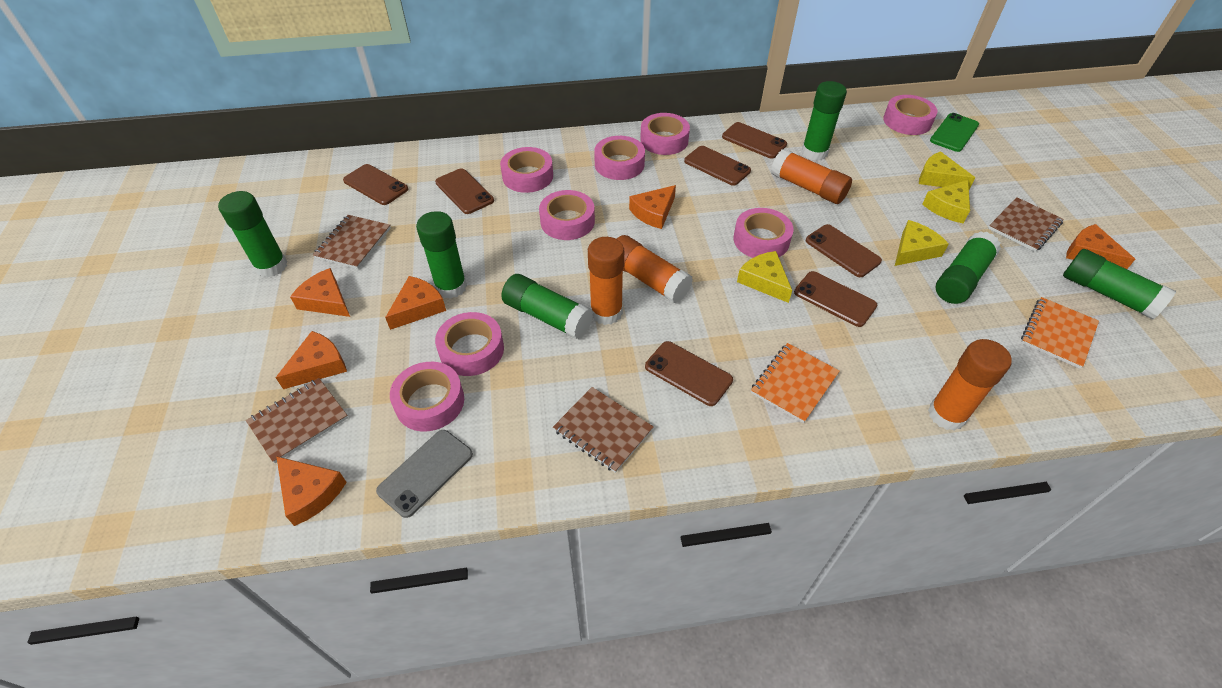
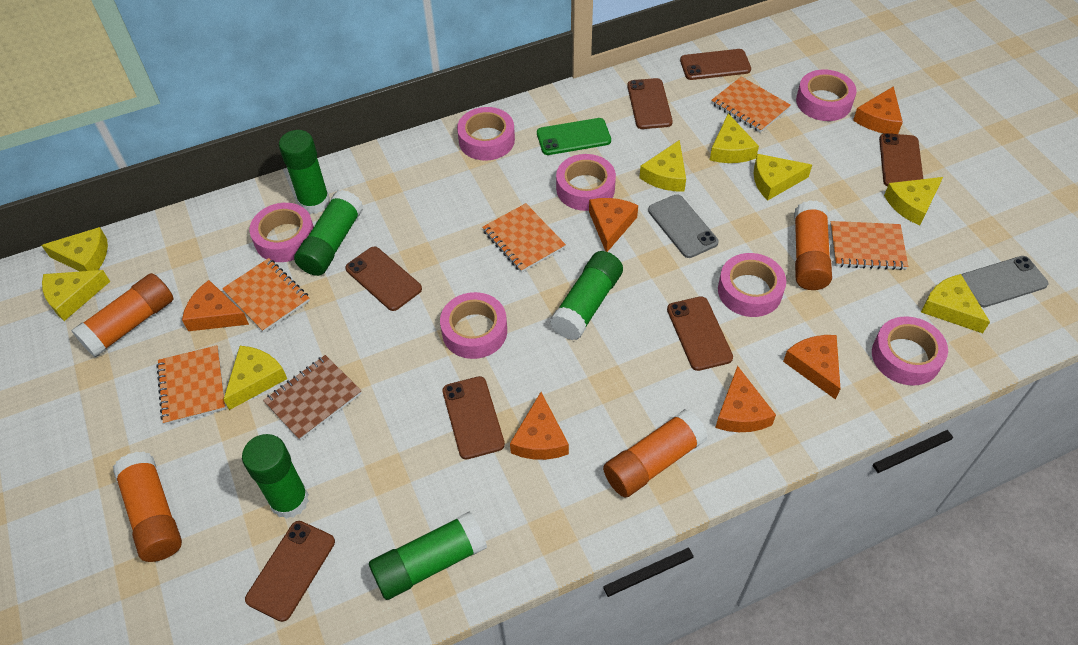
brown notebook: 4 -> 1
green glue stick: 6 -> 5
grey phone: 1 -> 2
orange notebook: 2 -> 5
pink tape: 8 -> 7
yellow cheese: 4 -> 8

